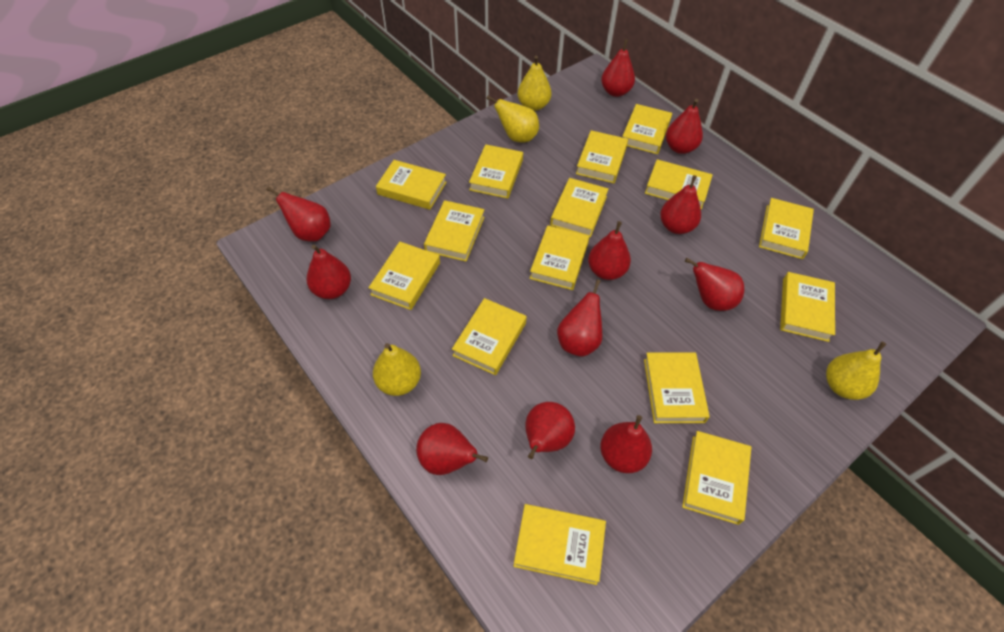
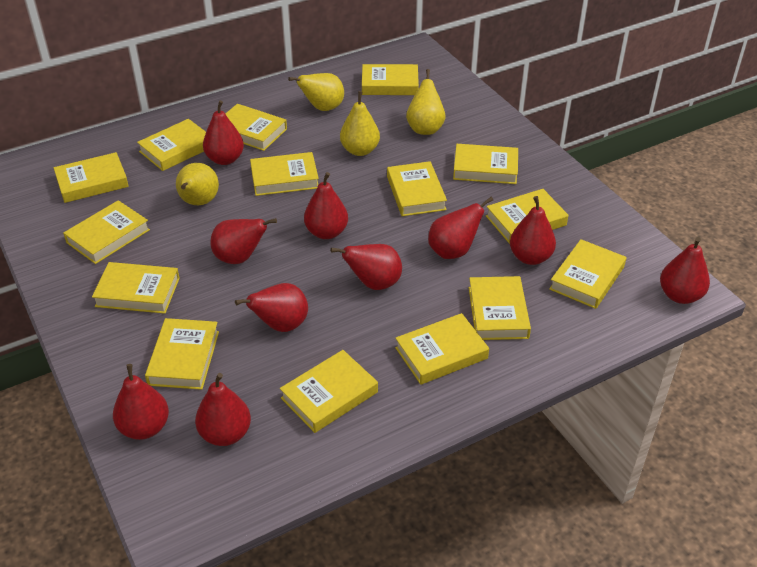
red pear: 11 -> 10

